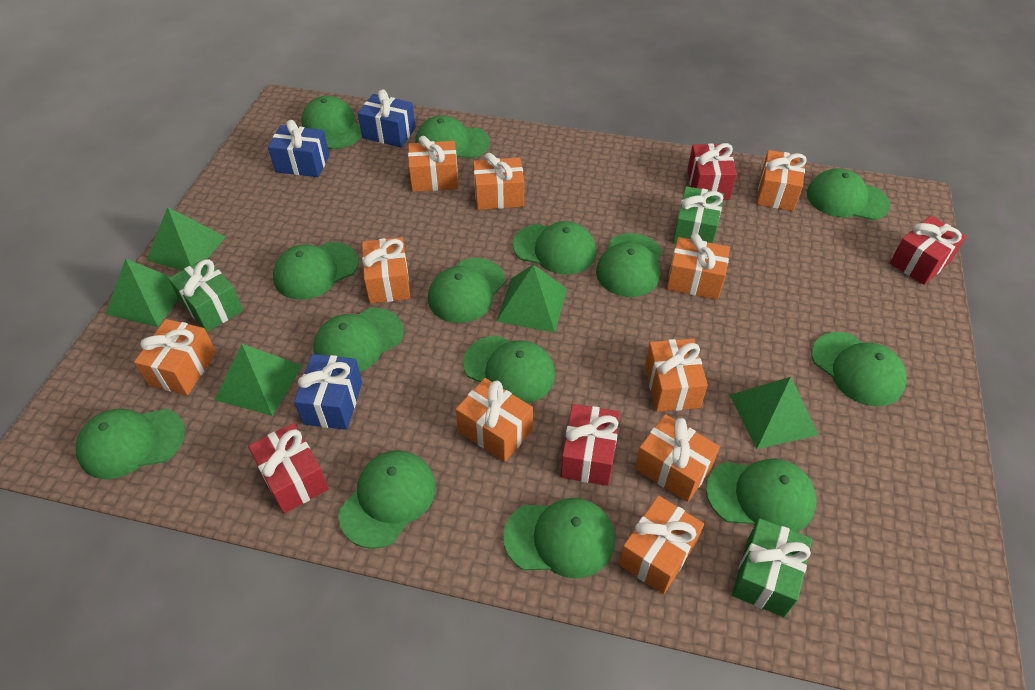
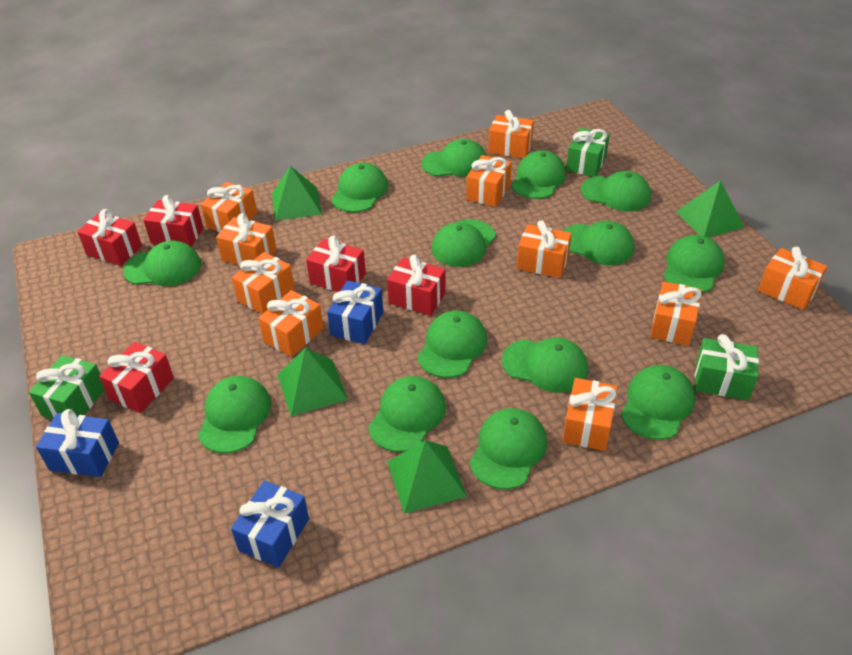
green pyramid: 5 -> 4
red gift: 4 -> 5

